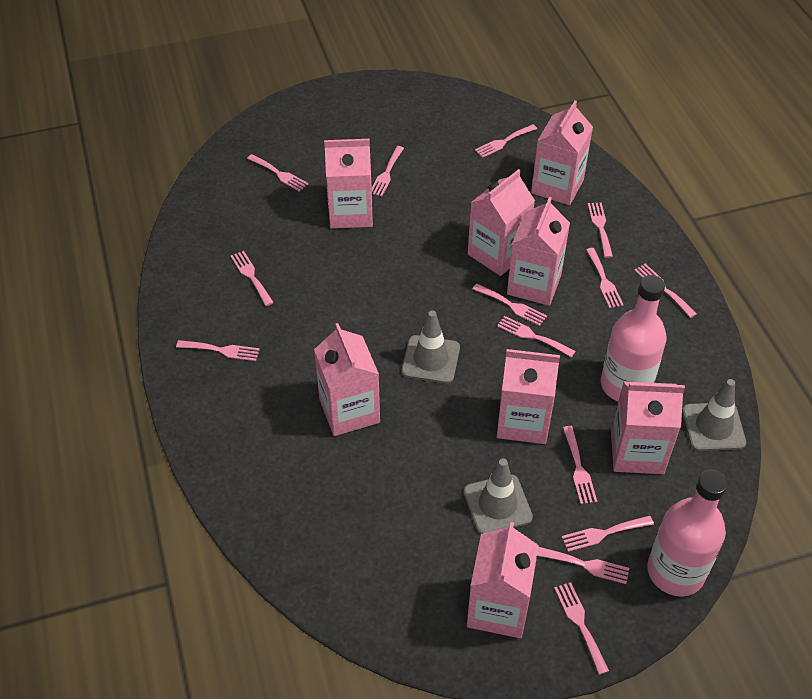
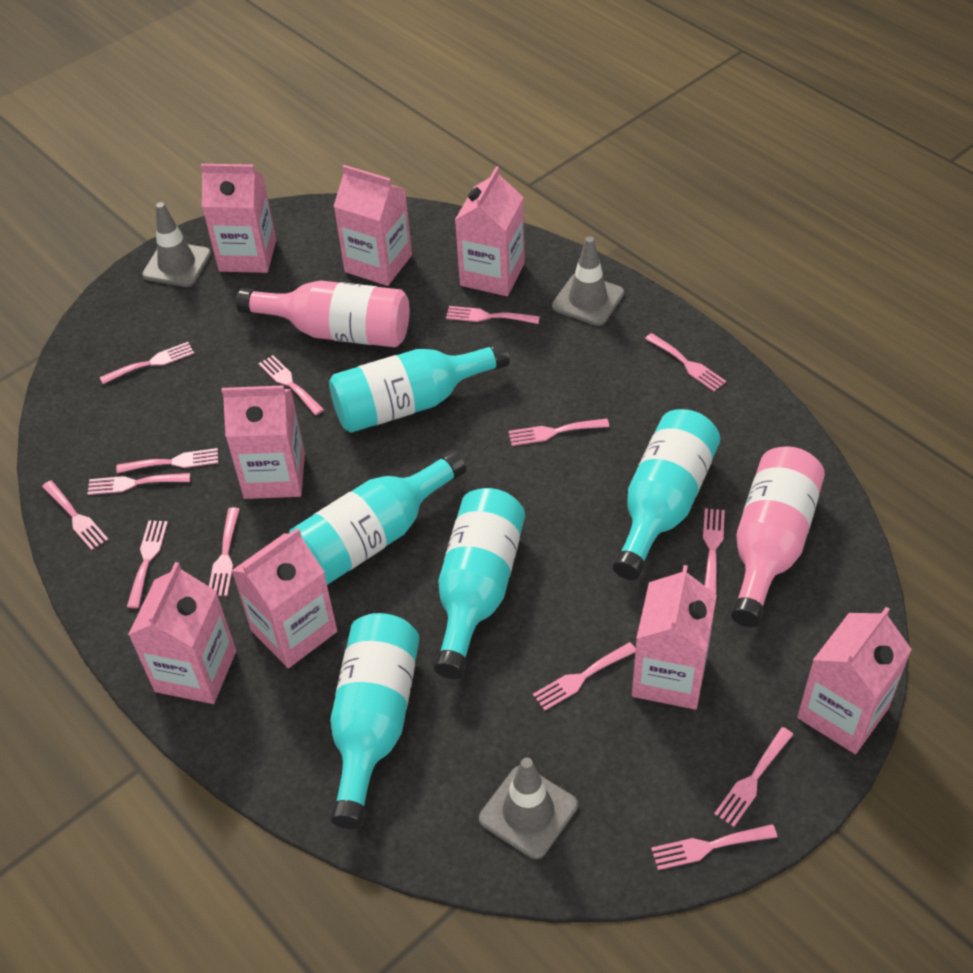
turquoise bottle: 0 -> 5

